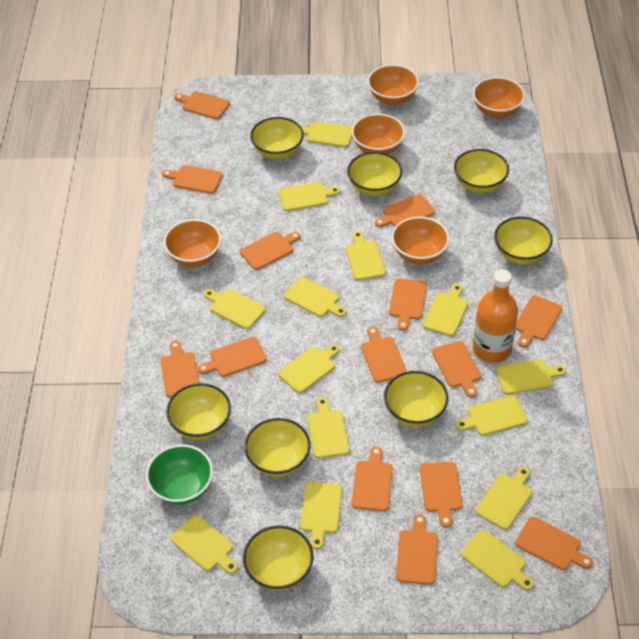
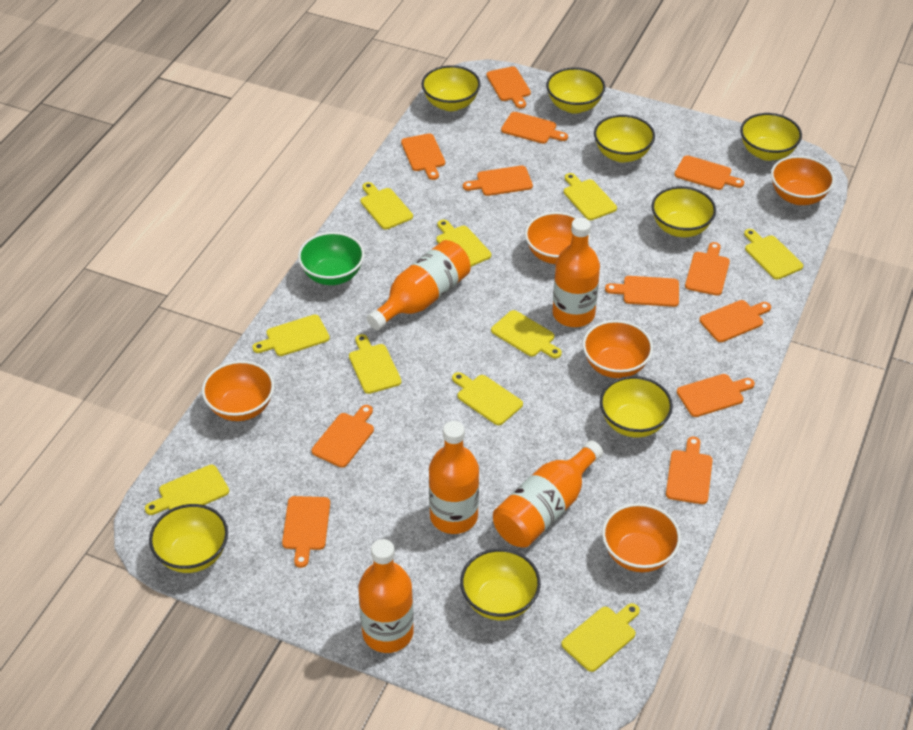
orange bottle: 1 -> 5
orange cutting board: 14 -> 12
yellow cutting board: 14 -> 10

